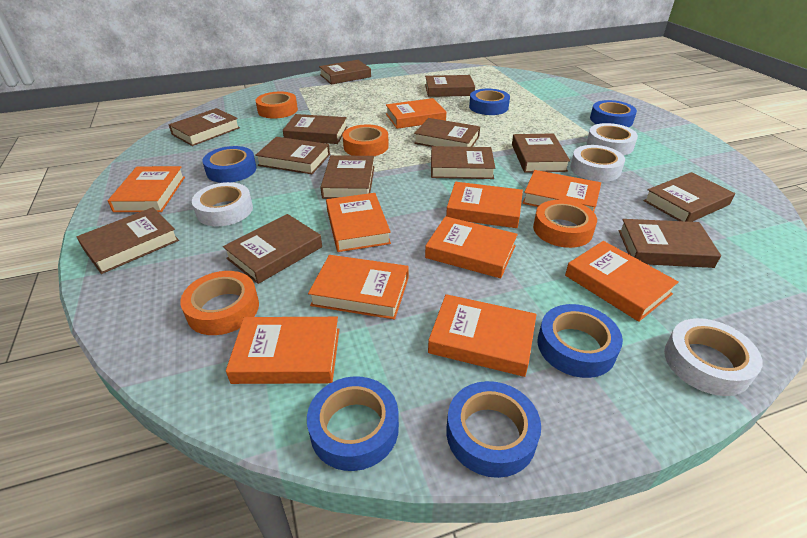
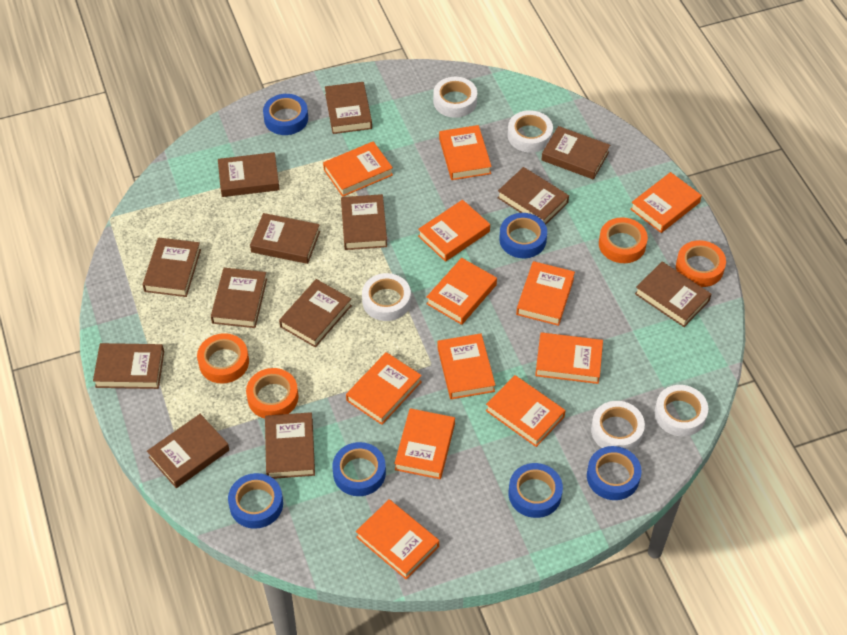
orange book: 10 -> 12
white tape: 4 -> 5

